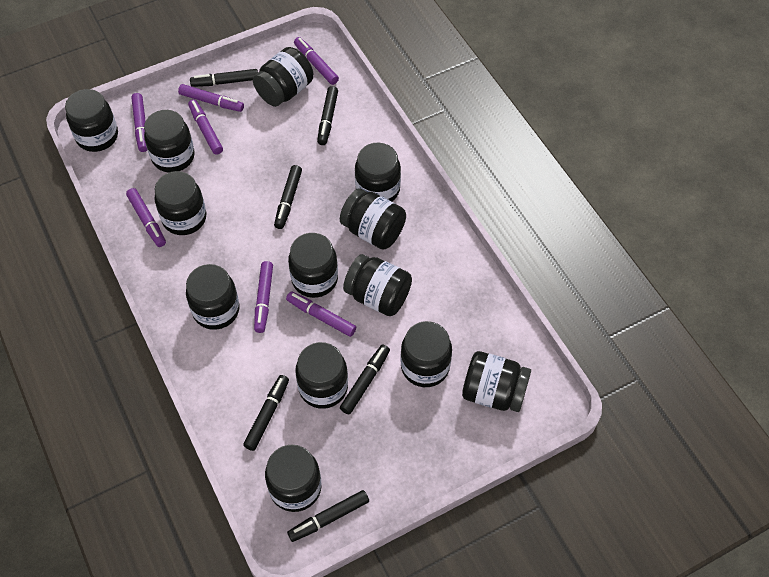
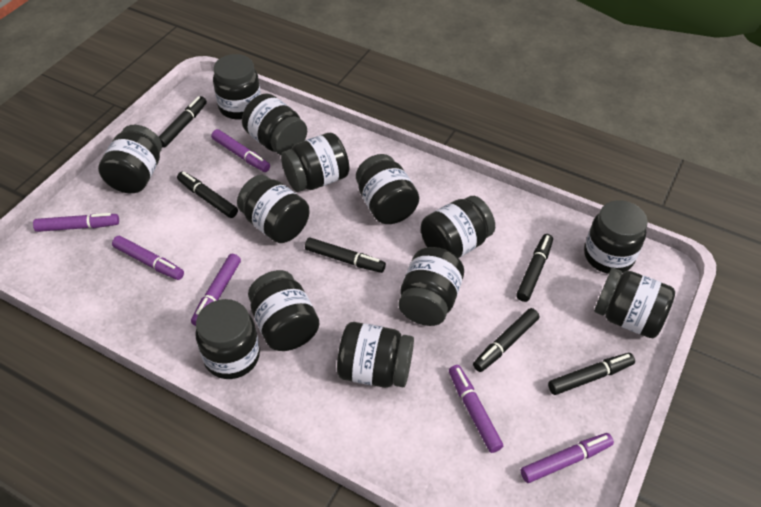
purple marker: 7 -> 6

